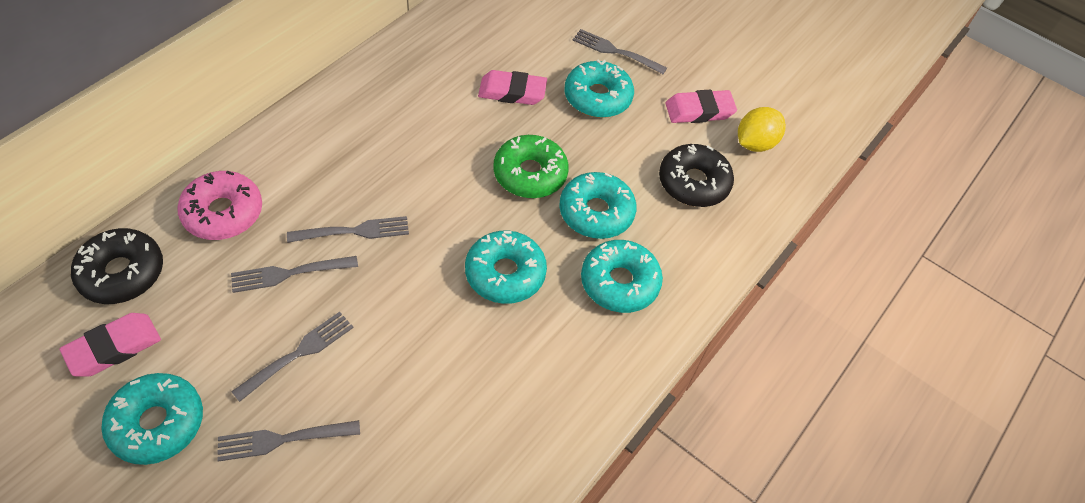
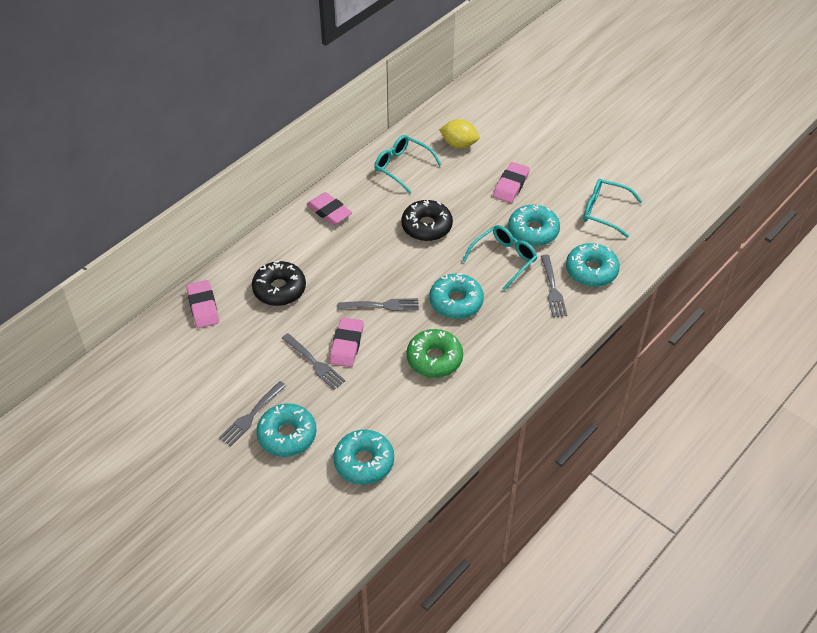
grey fork: 5 -> 4
pink donut: 1 -> 0
pink eraser: 3 -> 4
turquoise glasses: 0 -> 3

